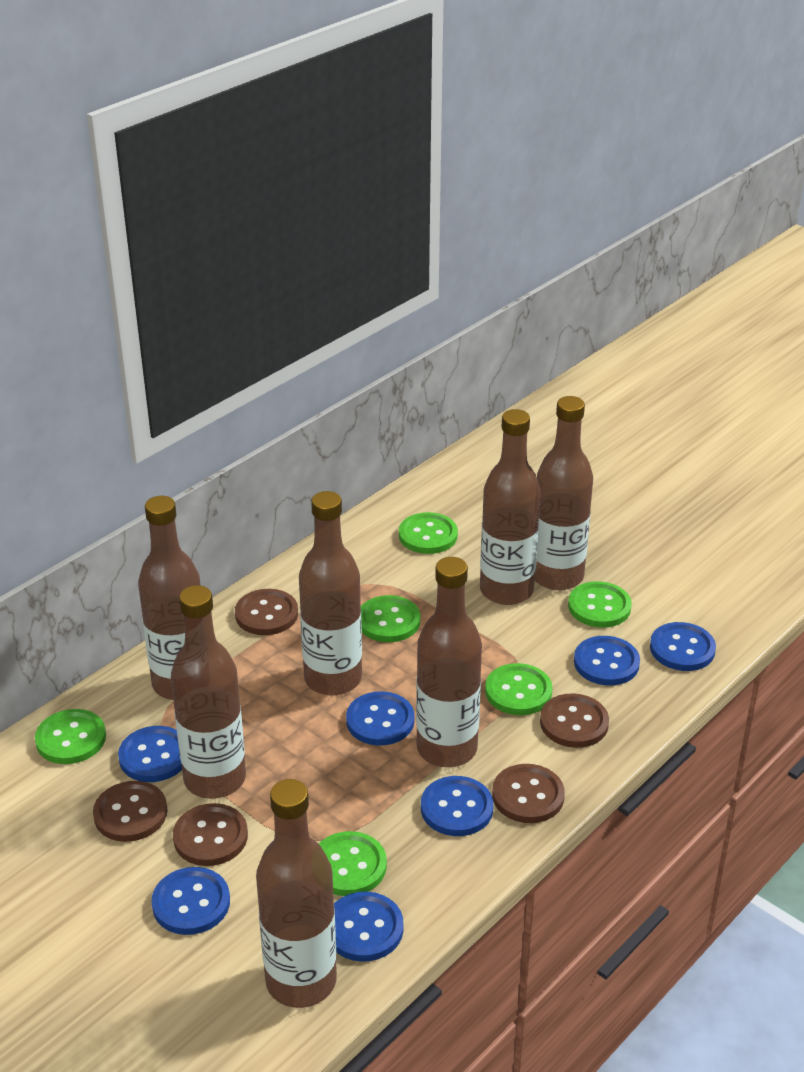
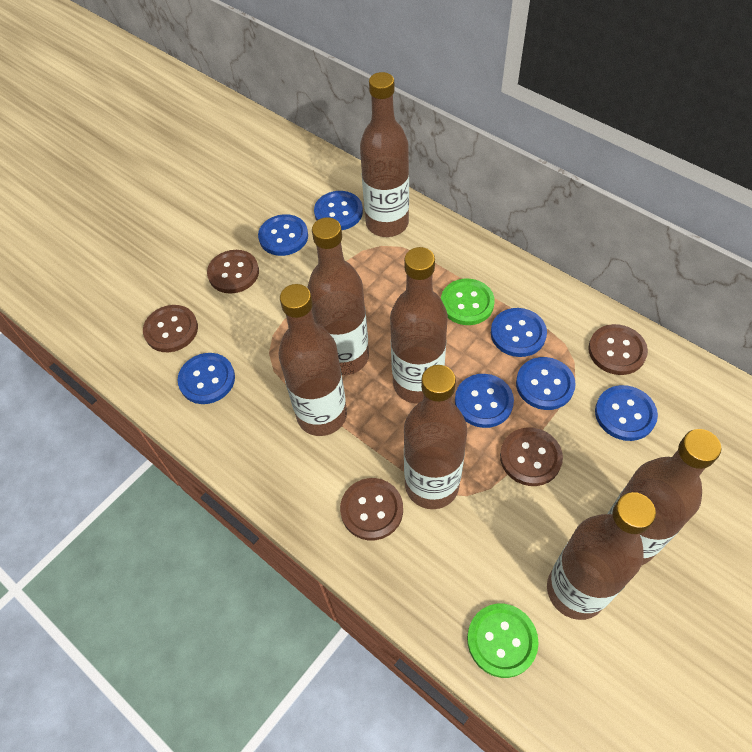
green button: 6 -> 2

